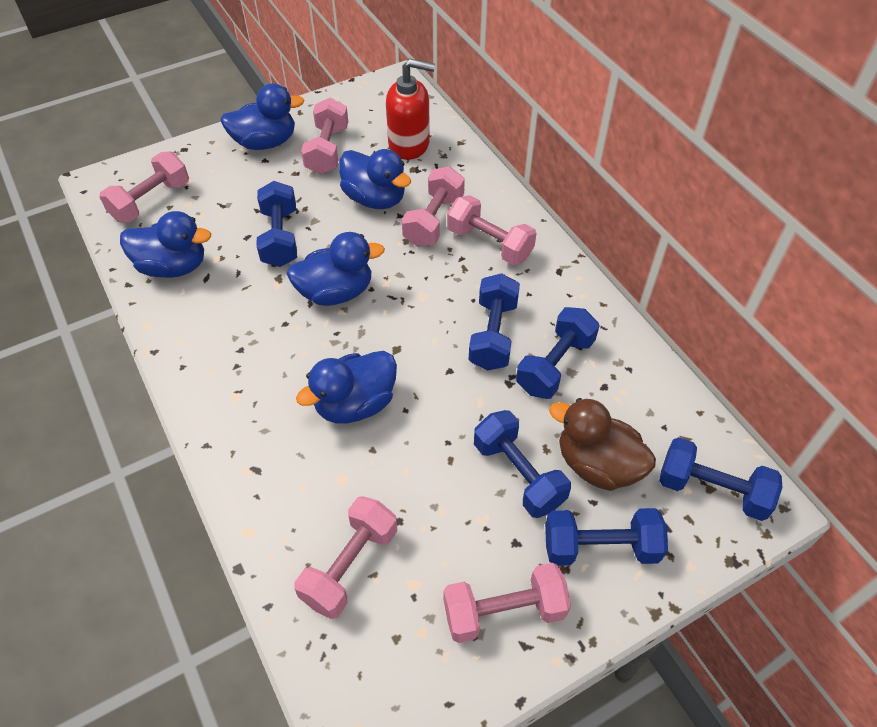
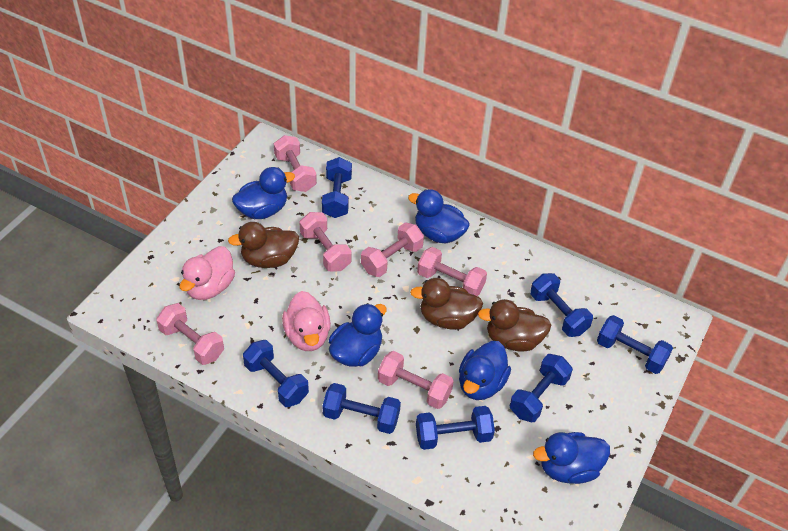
blue dumbbell: 6 -> 7
brown duck: 1 -> 3
pink duck: 0 -> 2
red soap dispenser: 1 -> 0

